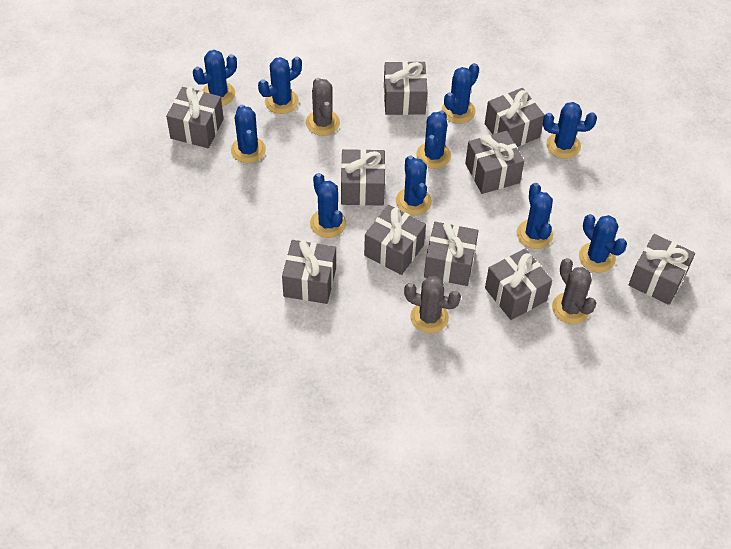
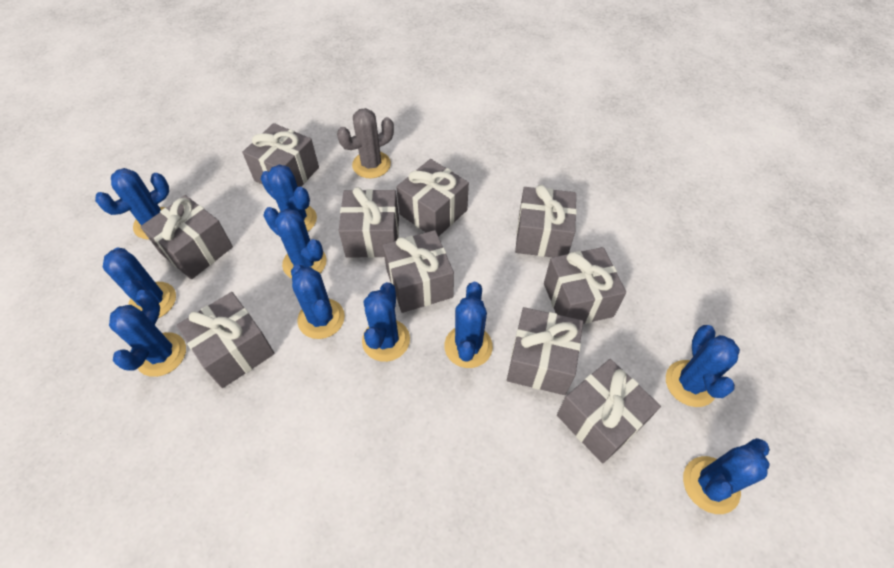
grey cactus: 3 -> 1

